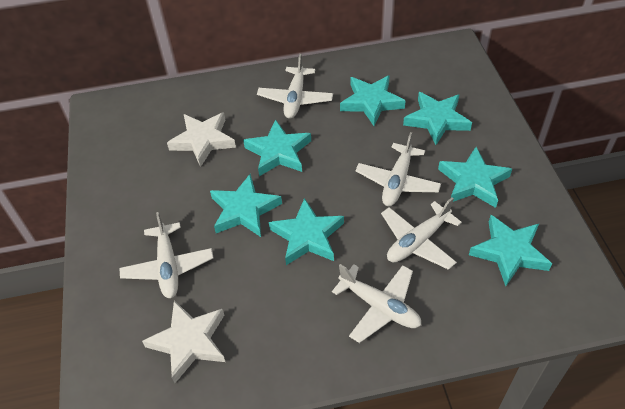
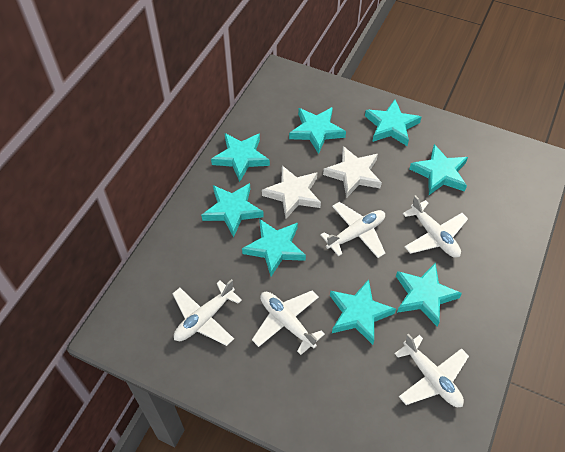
turquoise star: 7 -> 8

